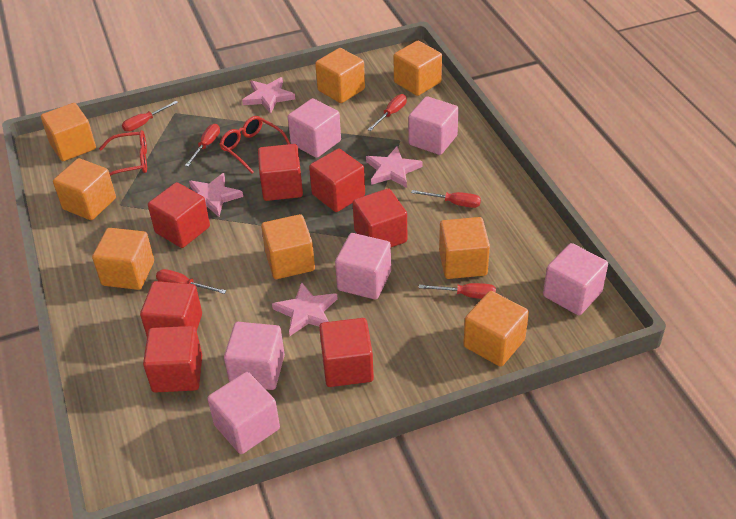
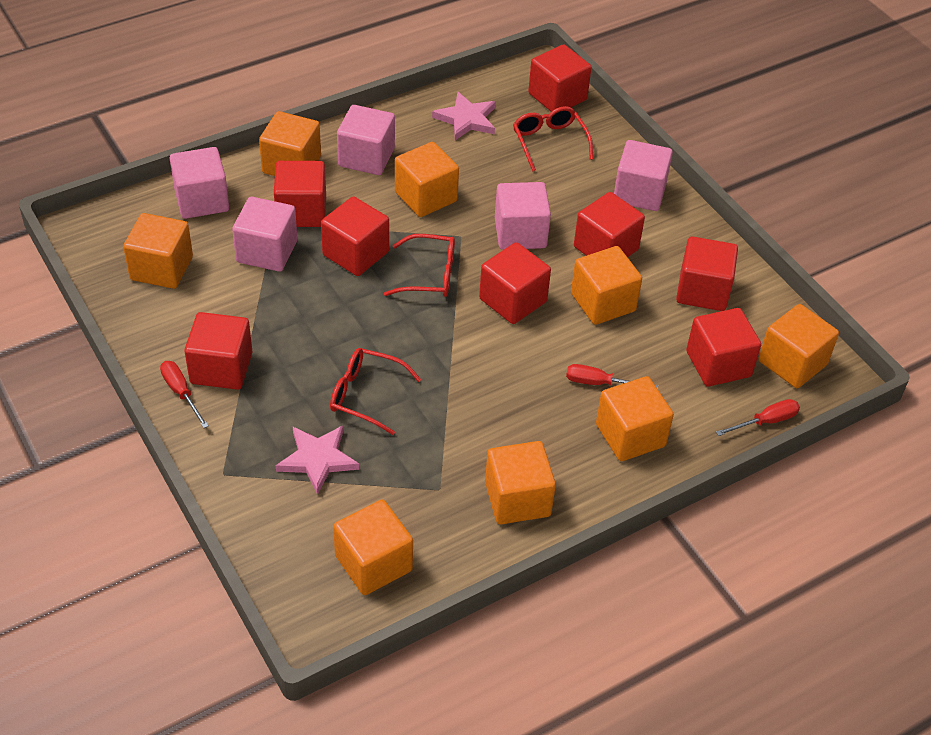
pink cube: 6 -> 5
pink star: 4 -> 2
red cube: 7 -> 8
red glasses: 2 -> 3
red screwdriver: 6 -> 3

